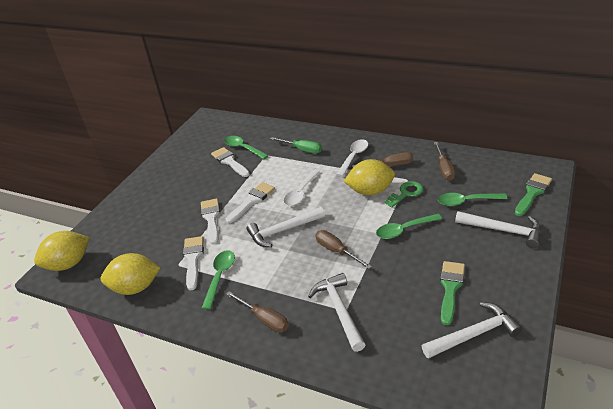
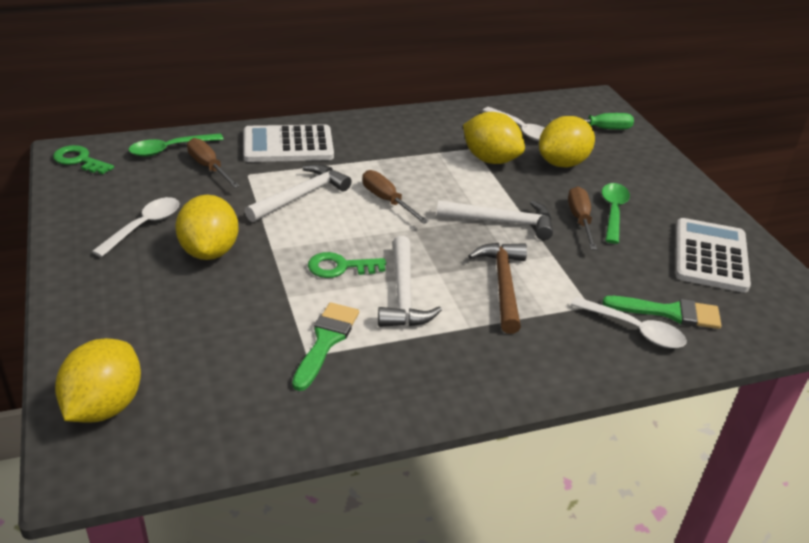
brown hammer: 0 -> 1
brown screwdriver: 4 -> 3
green key: 1 -> 2
green spoon: 4 -> 2
white brush: 4 -> 0
white calculator: 0 -> 2
white hammer: 4 -> 3
white spoon: 2 -> 3
yellow lemon: 3 -> 4

